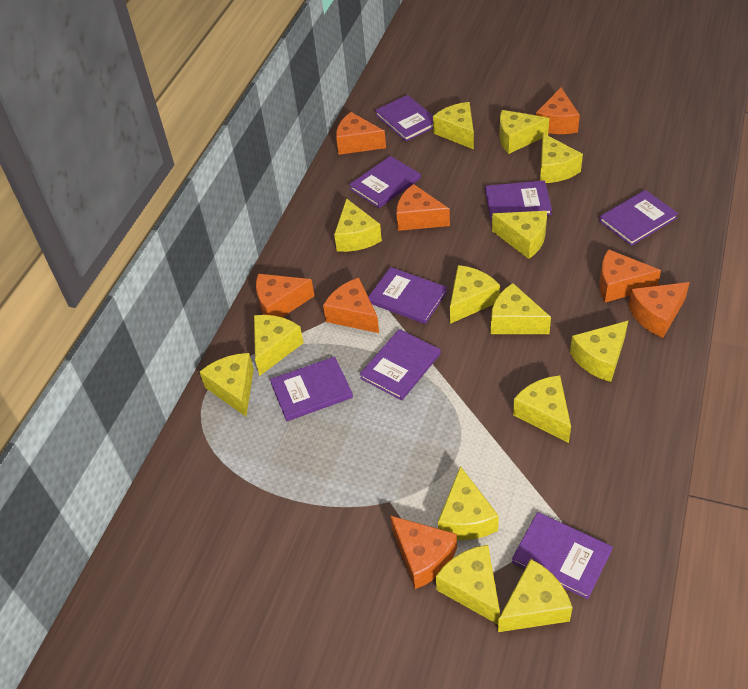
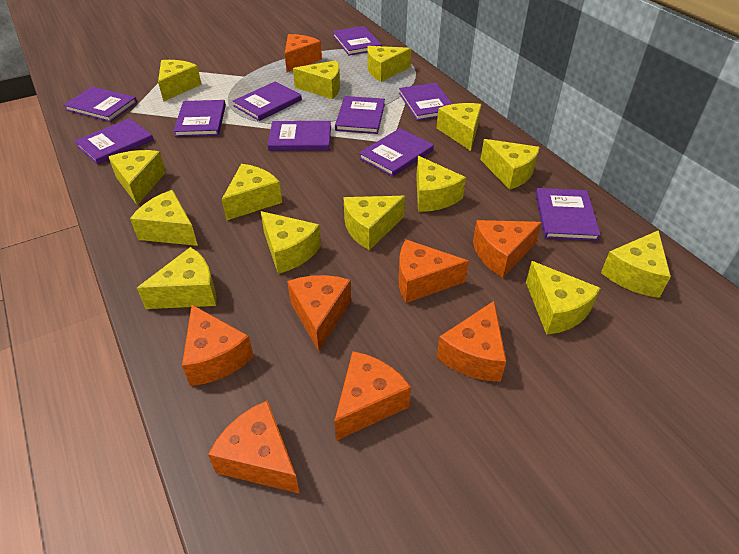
purple book: 8 -> 10

